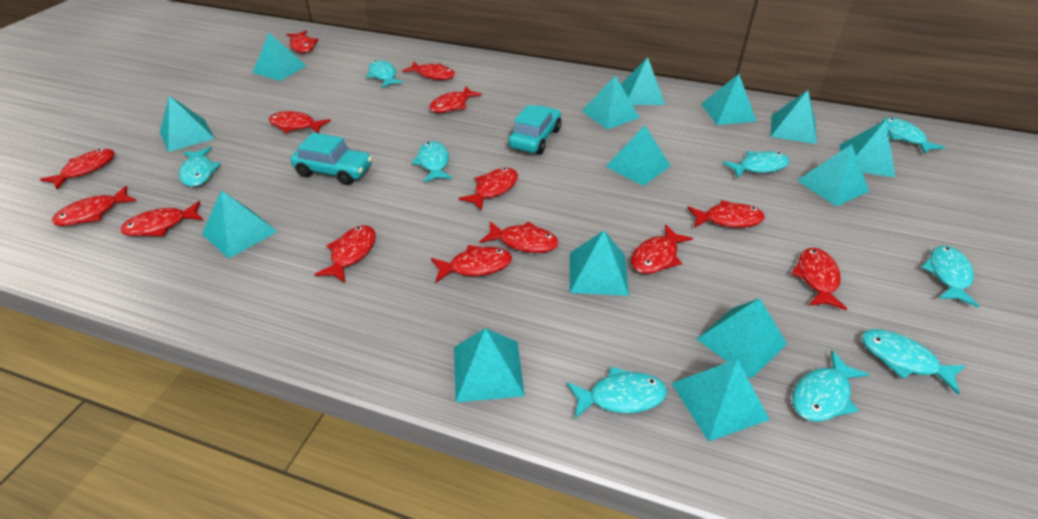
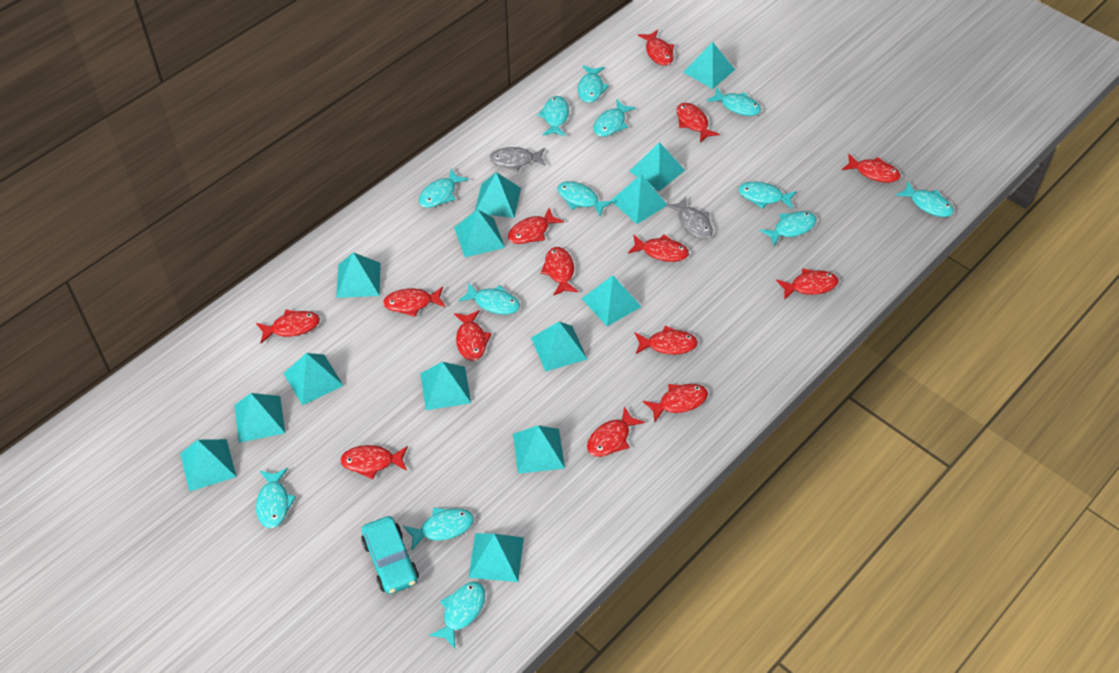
grey fish: 0 -> 2
turquoise car: 2 -> 1
turquoise fish: 9 -> 13

